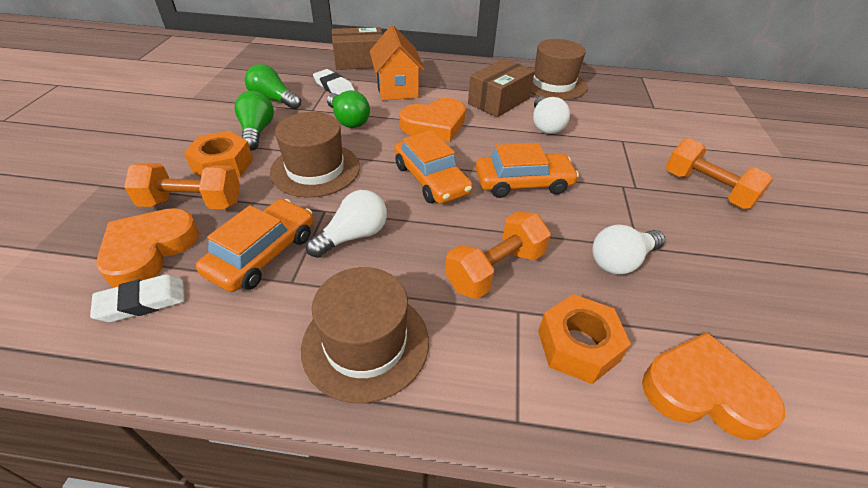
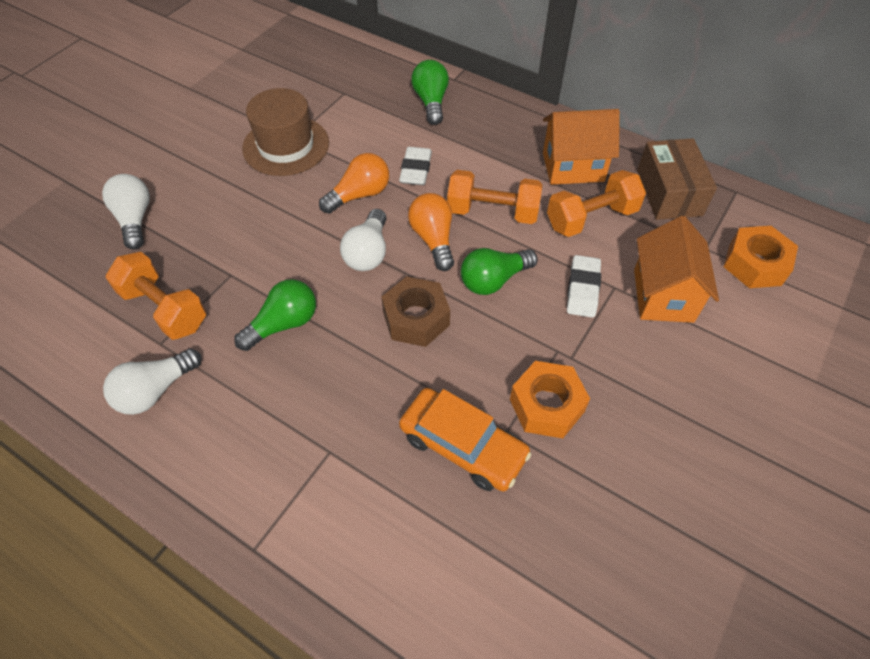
brown box: 2 -> 1
brown hat: 3 -> 1
brown nut: 0 -> 1
orange car: 3 -> 1
orange heart: 3 -> 0
orange house: 1 -> 2
orange light bulb: 0 -> 2

